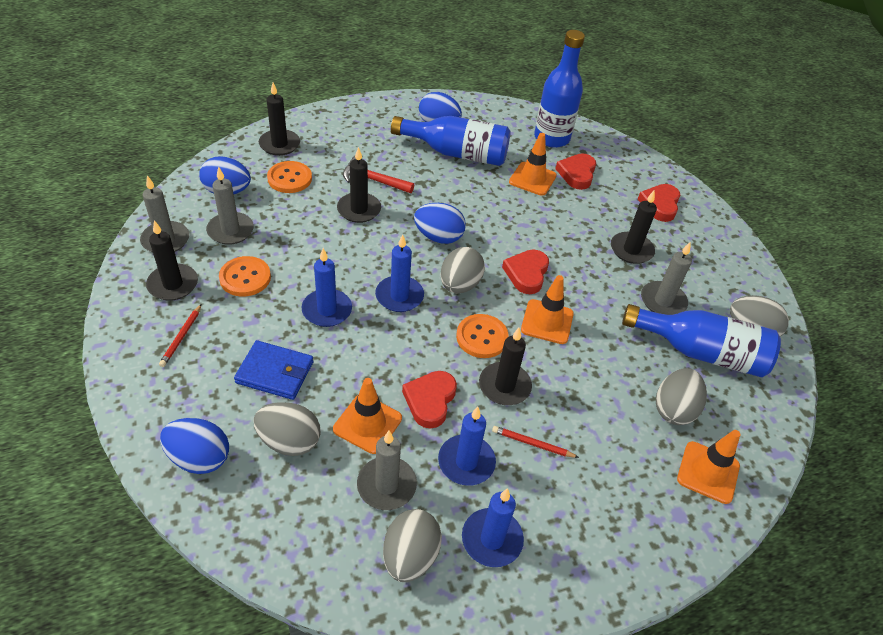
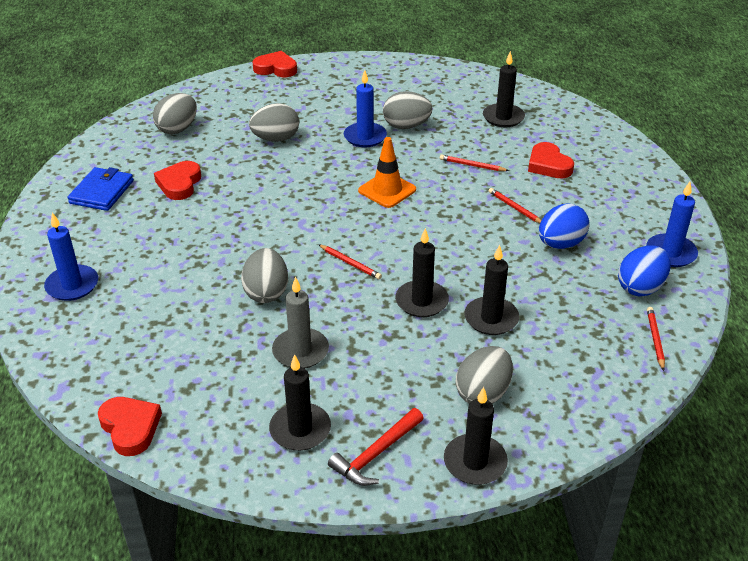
blue bottle: 3 -> 0
blue candle: 4 -> 3
blue egg: 4 -> 2
grey candle: 4 -> 1
orange button: 3 -> 0
orange traffic cone: 4 -> 1
red pencil: 2 -> 4

